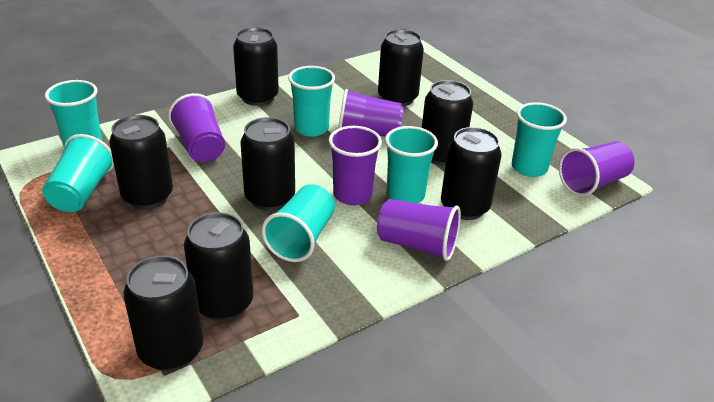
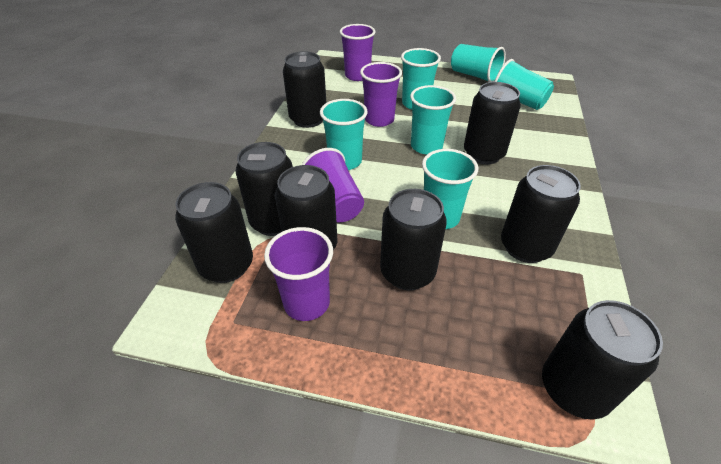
purple cup: 5 -> 4

